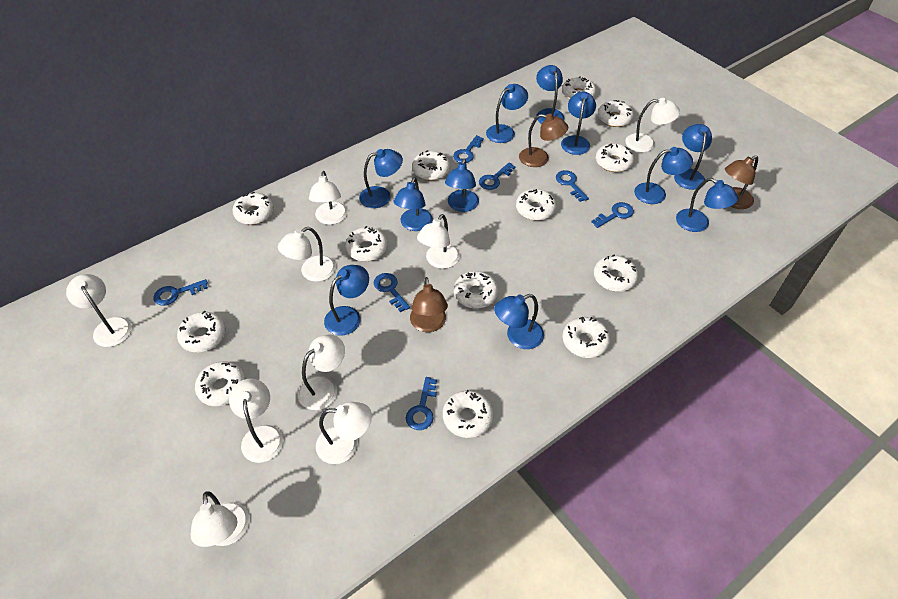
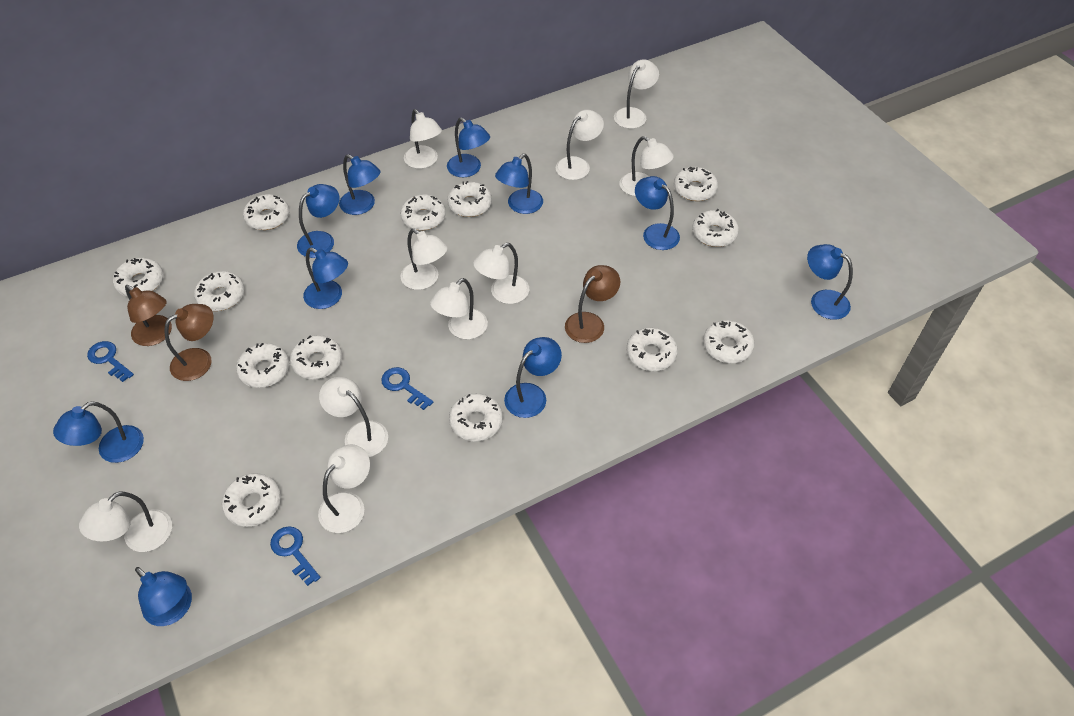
blue key: 7 -> 3
blue lamp: 11 -> 10
white lamp: 9 -> 10

